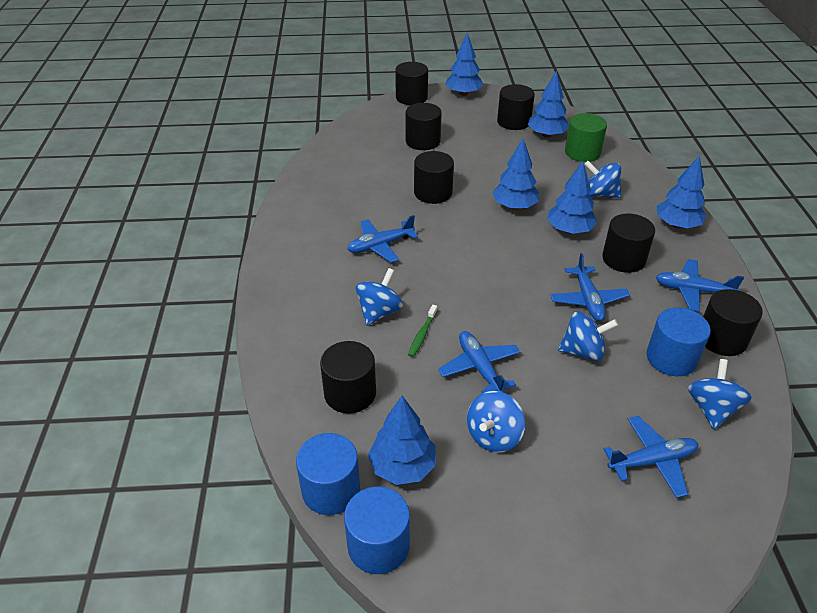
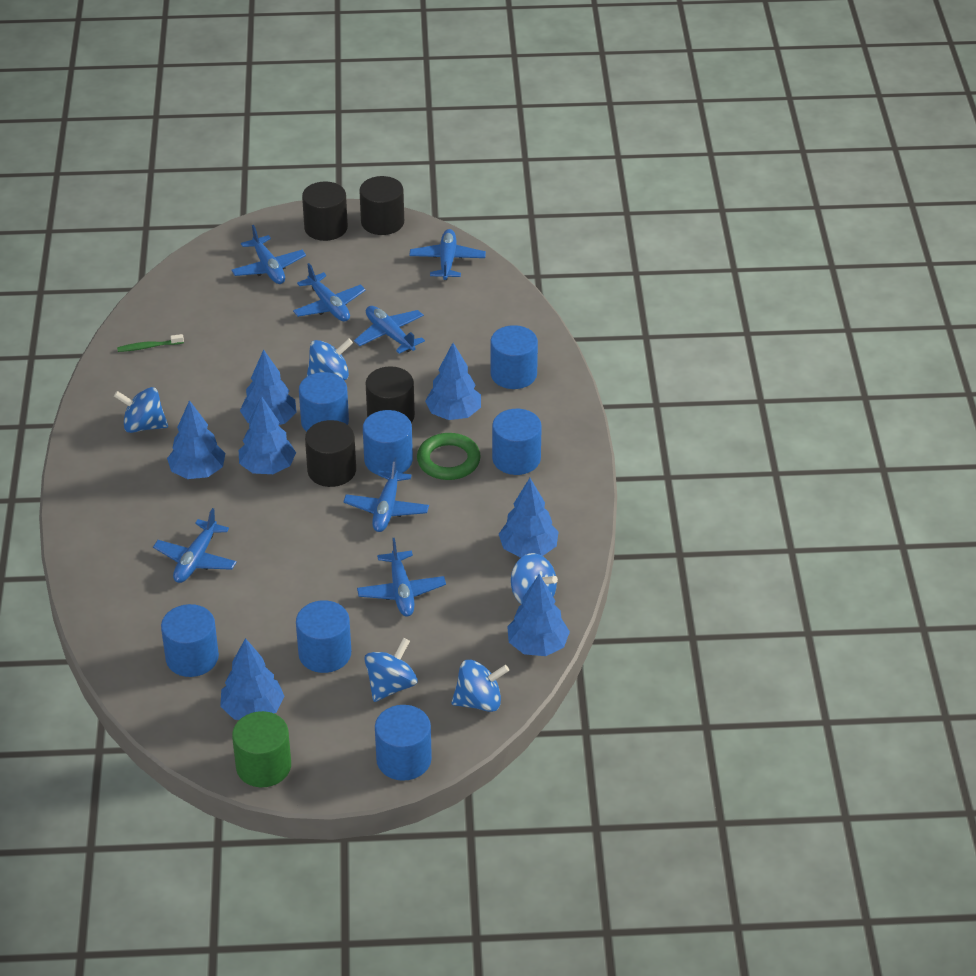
black cylinder: 7 -> 4
blue cylinder: 3 -> 7
blue plane: 5 -> 7
blue tree: 6 -> 7
green ring: 0 -> 1

